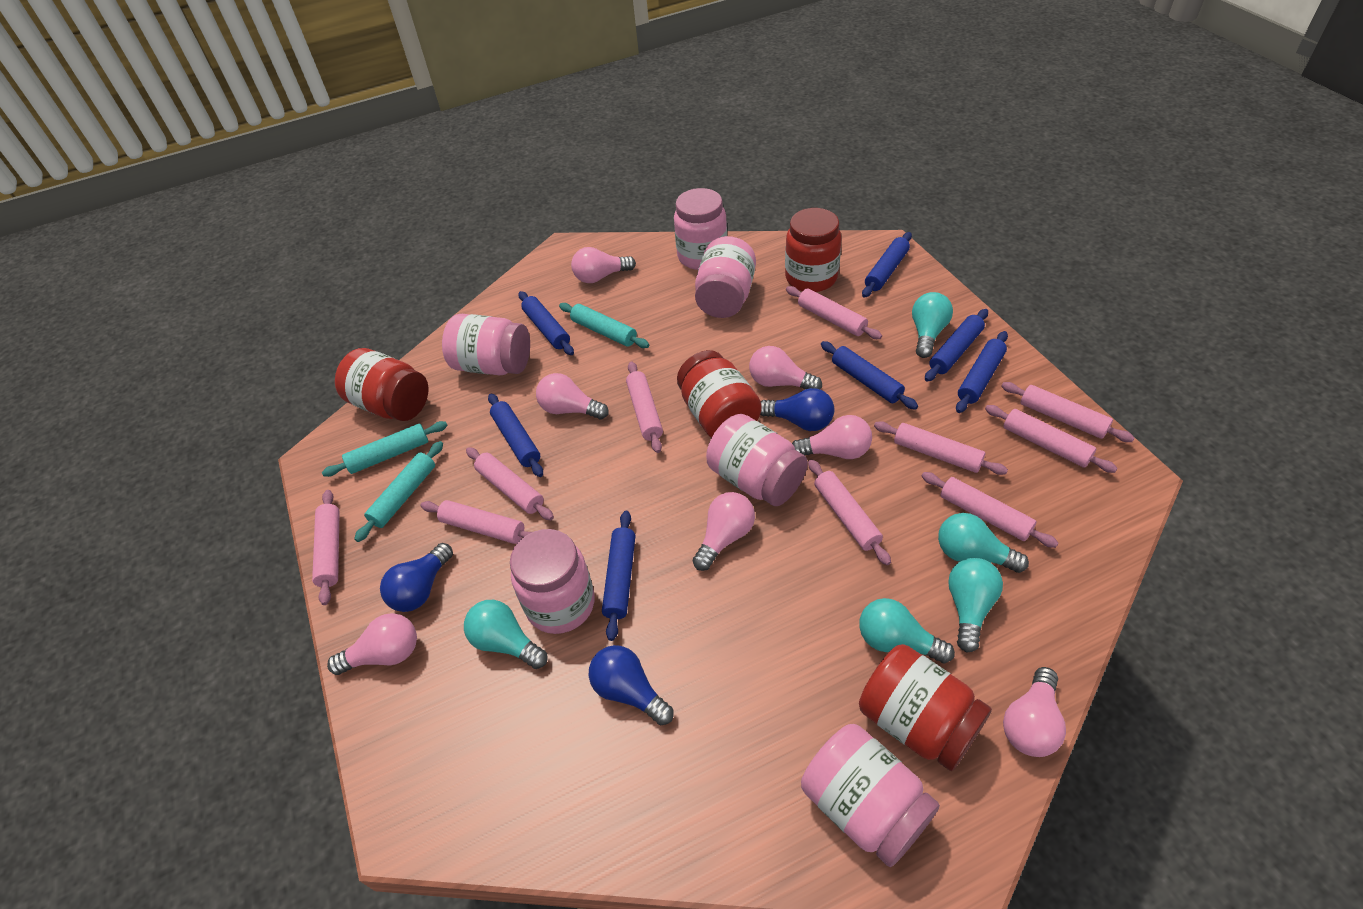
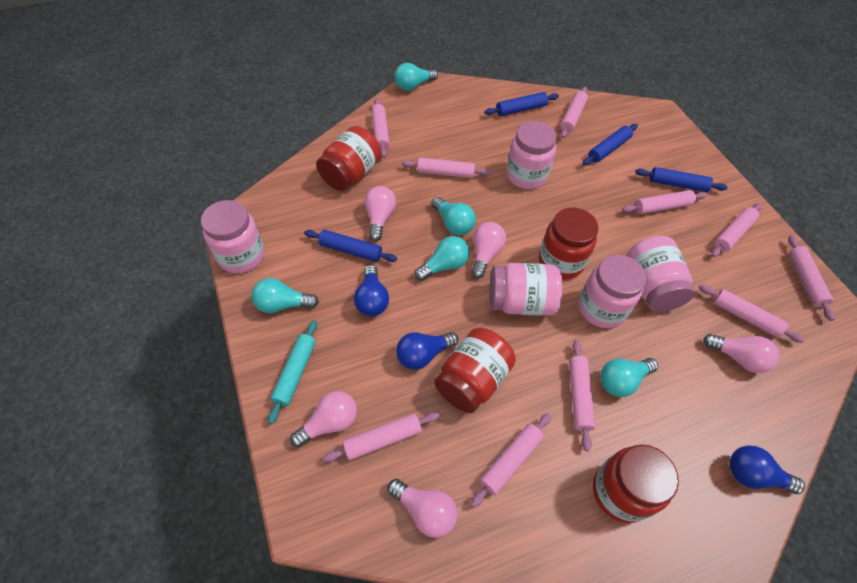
blue rolling pin: 7 -> 4
pink jar: 6 -> 5
pink light bulb: 7 -> 5
turquoise rolling pin: 3 -> 1

